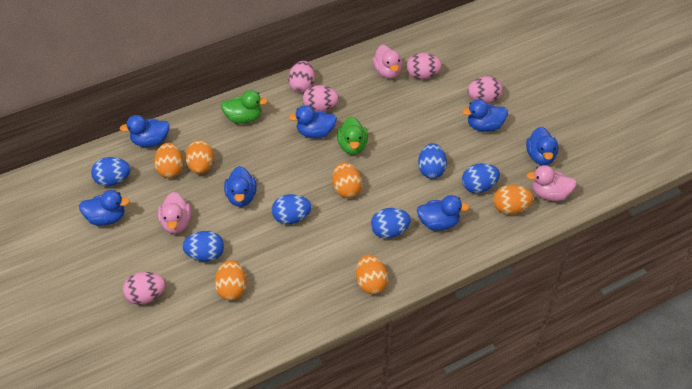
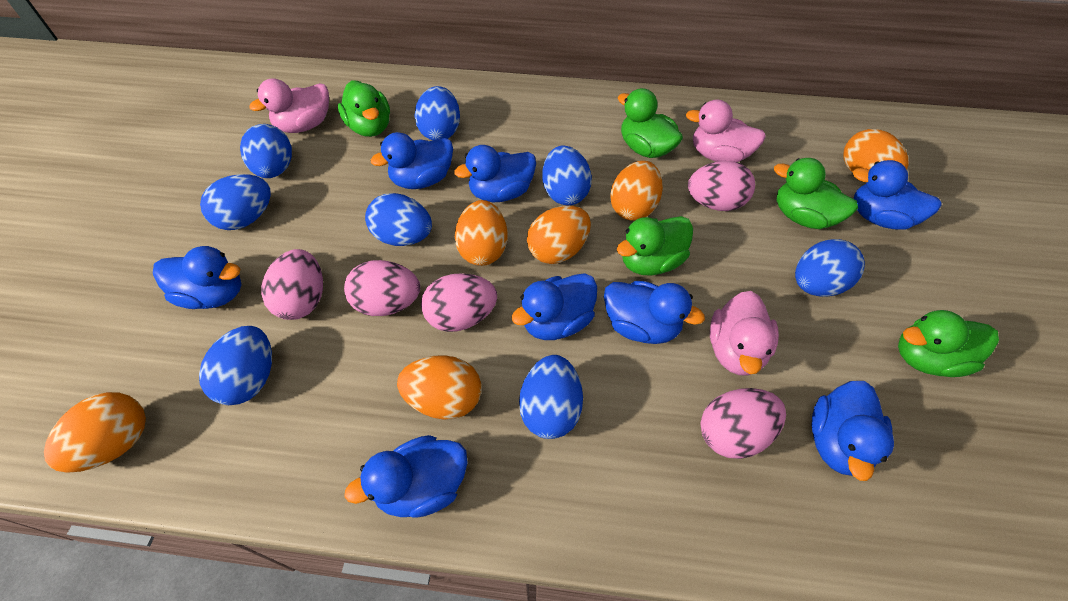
blue duck: 7 -> 8
blue egg: 6 -> 8
green duck: 2 -> 5

